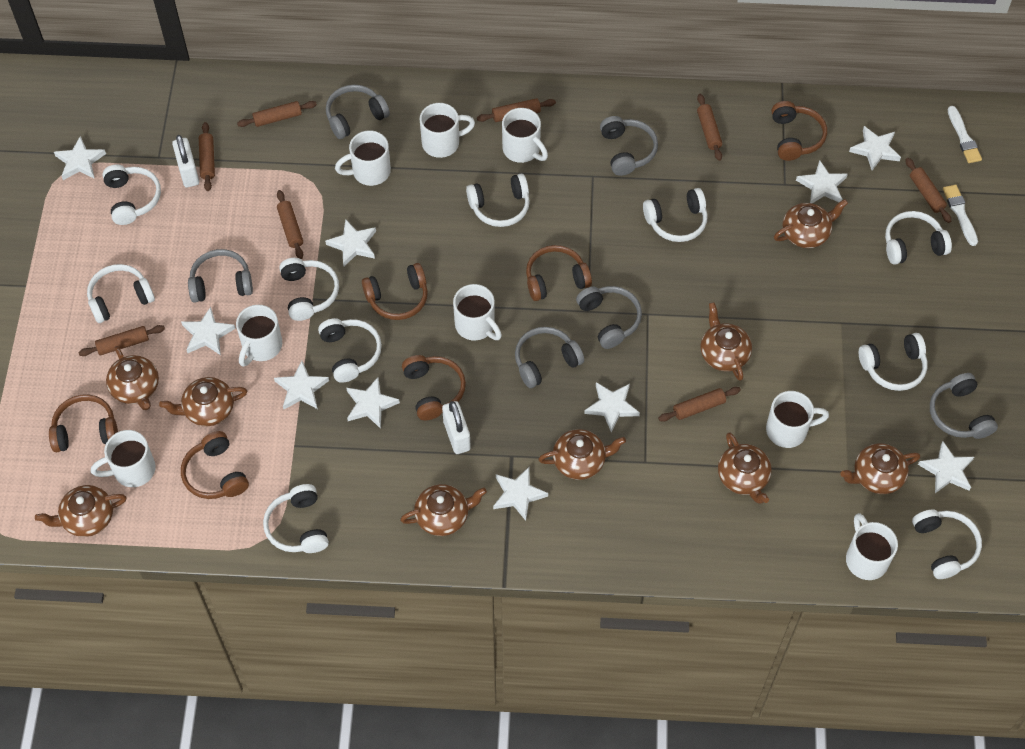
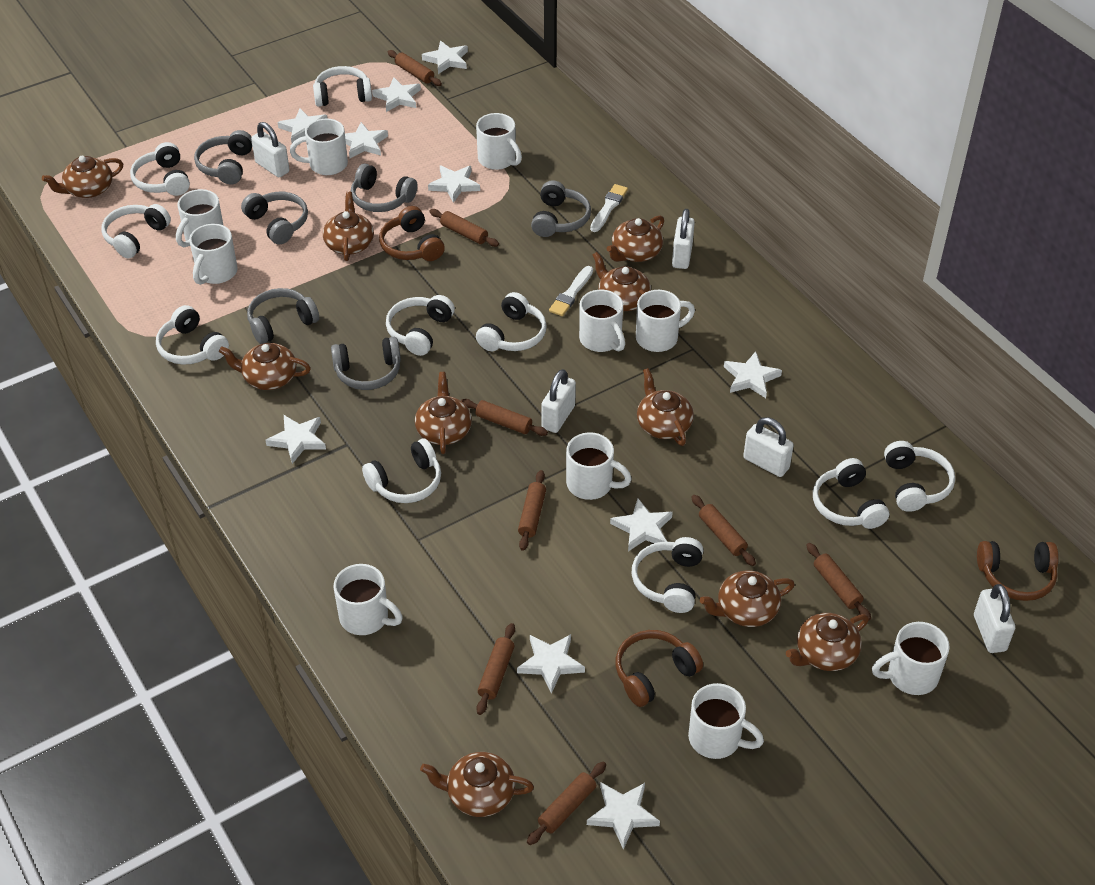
brown headphones: 6 -> 3
brown teapot: 9 -> 10
white mug: 8 -> 10
white padlock: 2 -> 5

